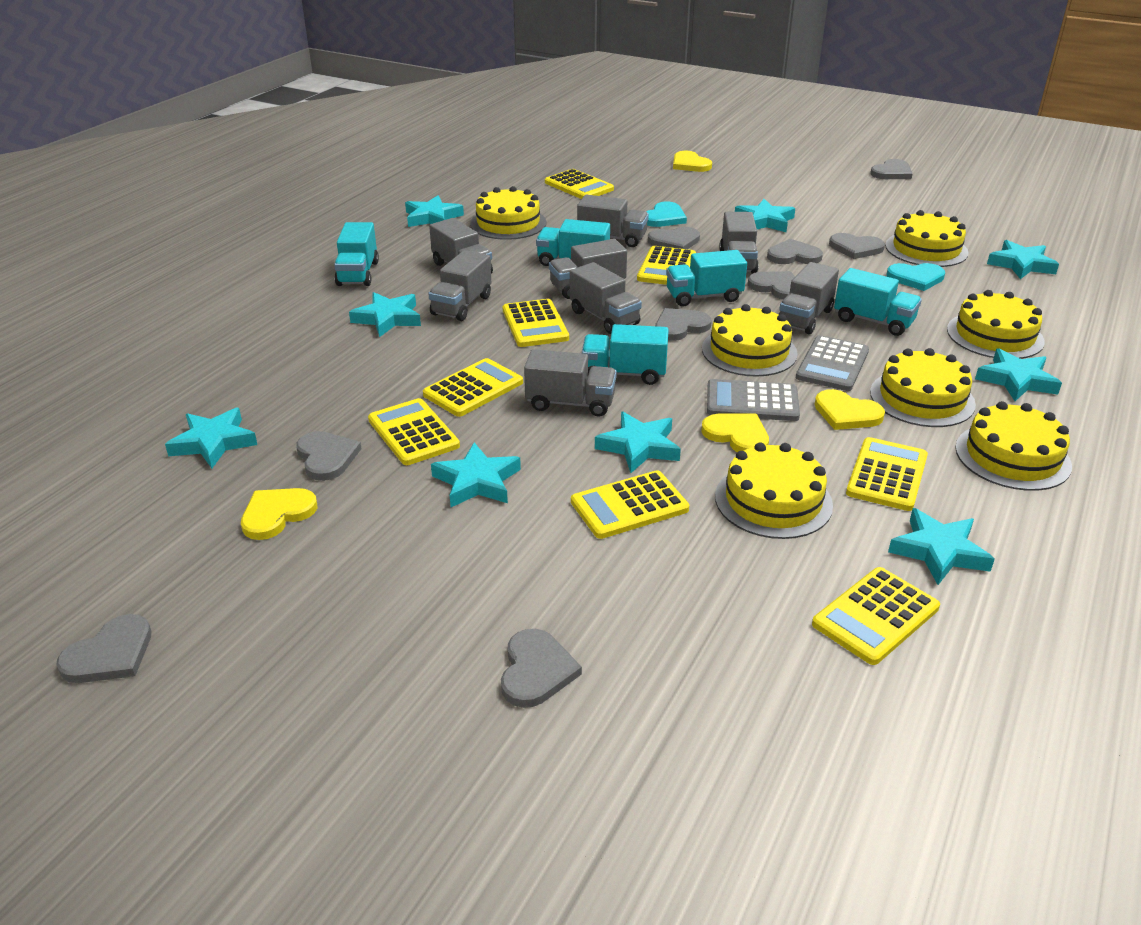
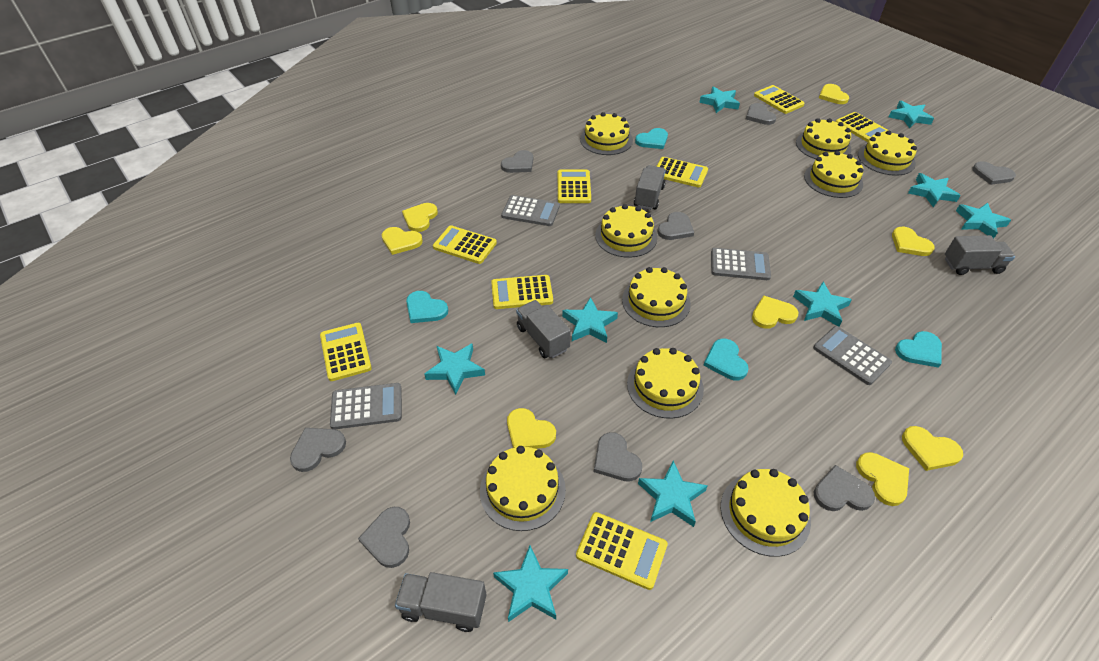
grey calculator: 2 -> 4
grey heart: 9 -> 8
grey truck: 8 -> 4
turquoise heart: 2 -> 4
turquoise truck: 5 -> 0
yellow cake: 7 -> 9
yellow heart: 4 -> 8

